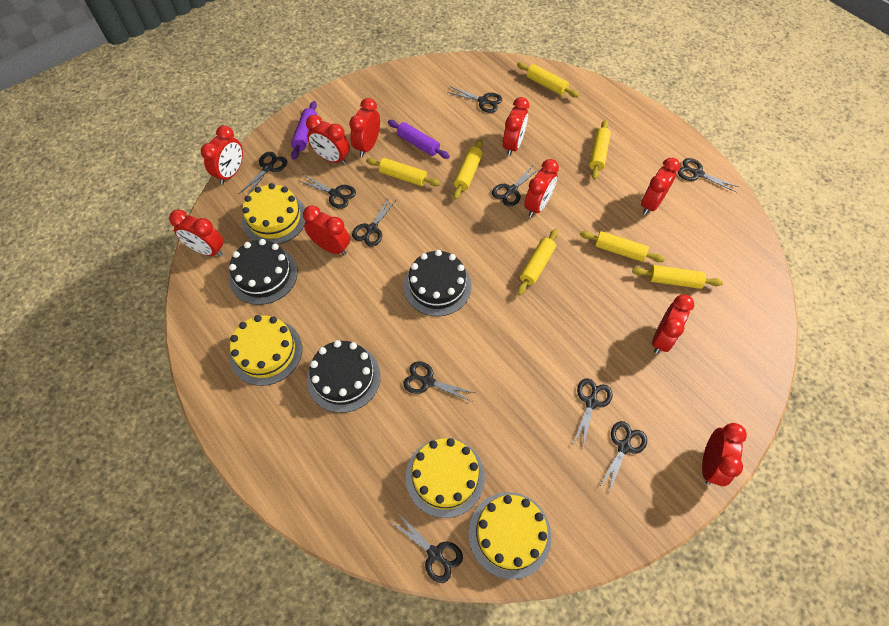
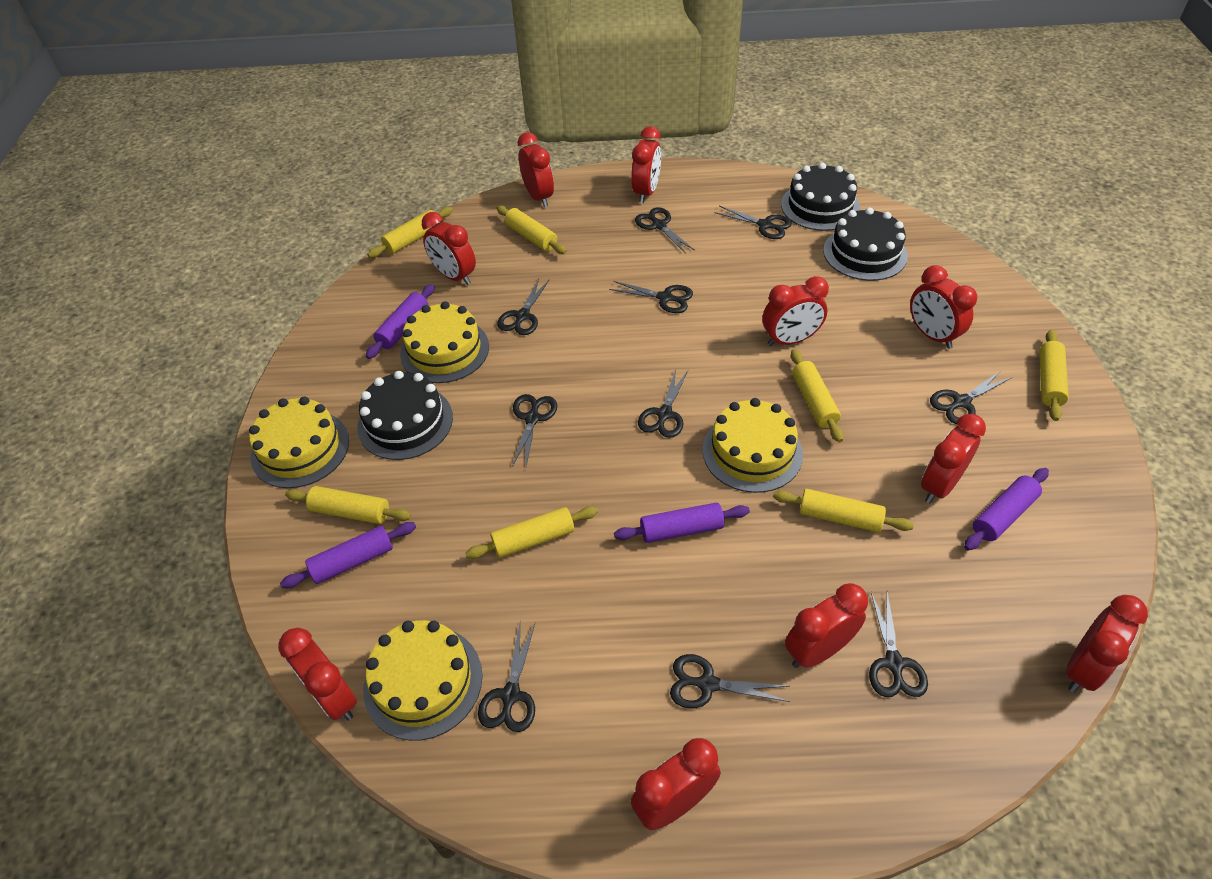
purple rolling pin: 2 -> 4

